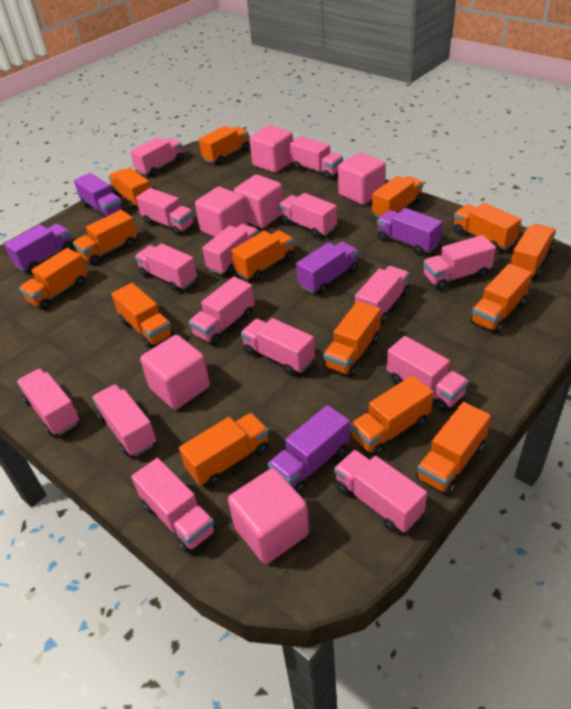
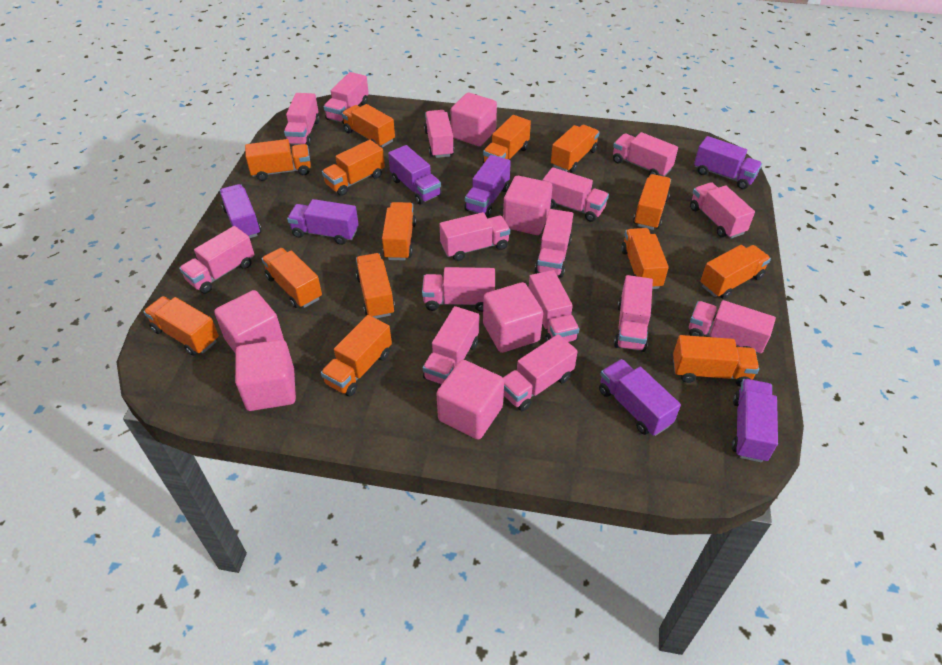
purple truck: 5 -> 7

